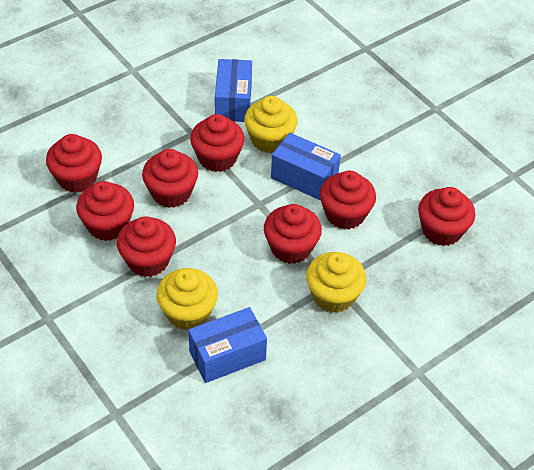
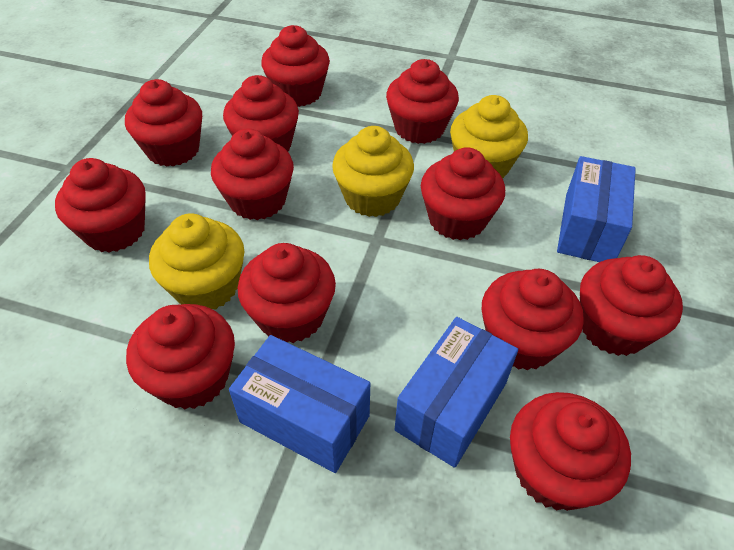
red cupcake: 8 -> 12

